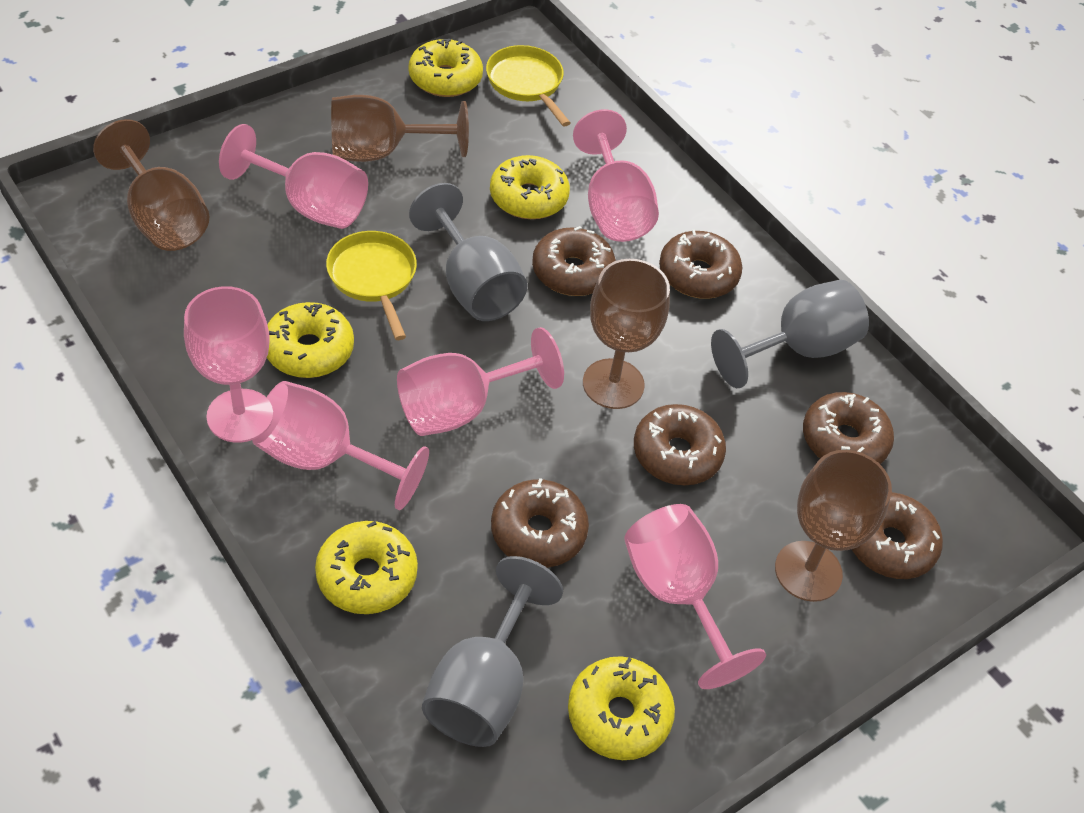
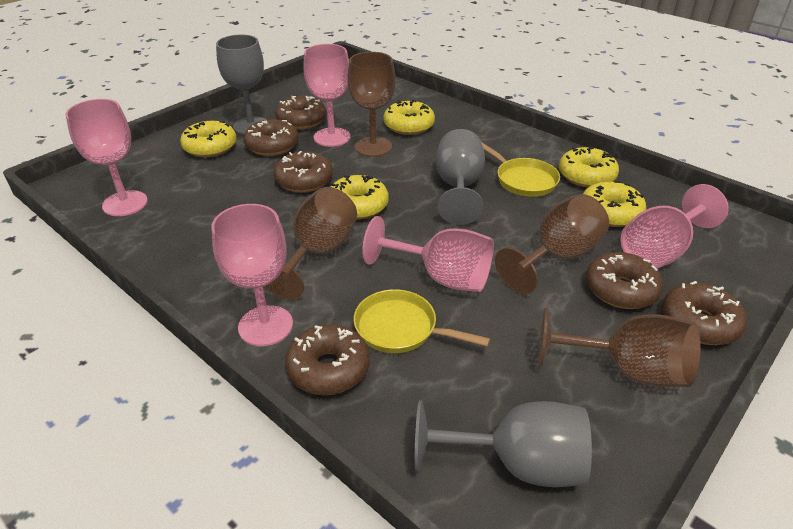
pink goblet: 6 -> 5

